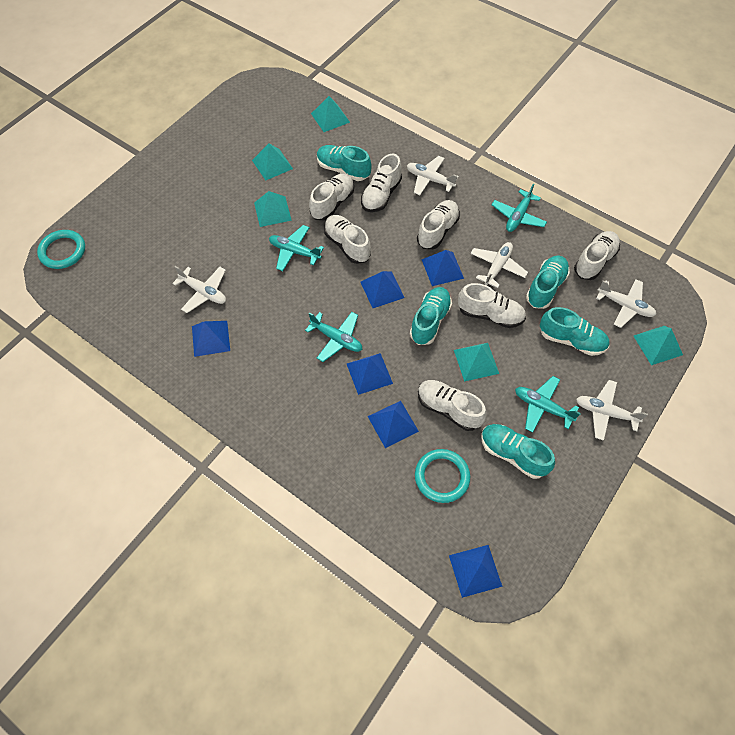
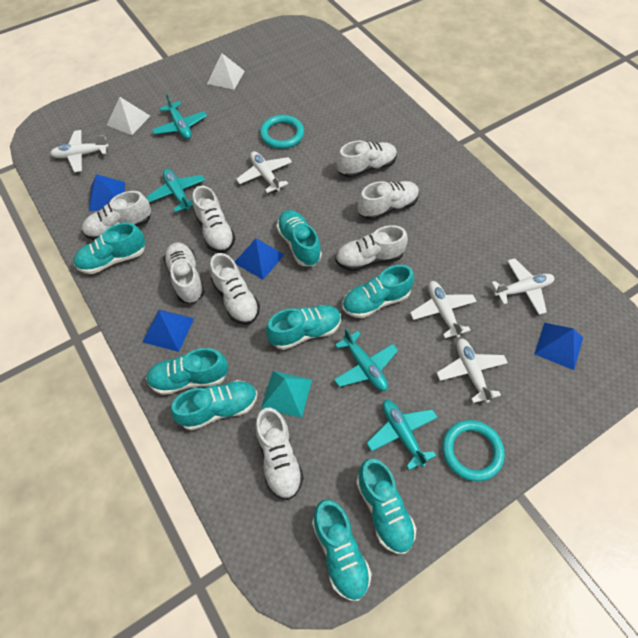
blue pyramid: 6 -> 4
turquoise pyramid: 5 -> 1
turquoise shoe: 5 -> 8
white pyramid: 0 -> 2
white shoe: 7 -> 8

